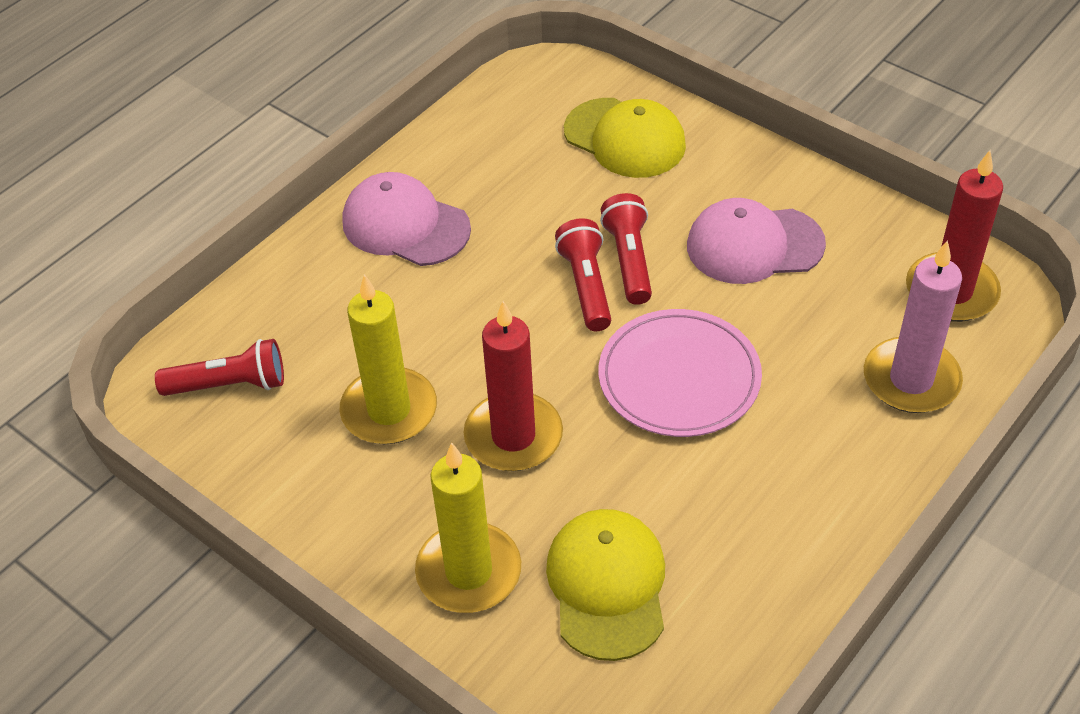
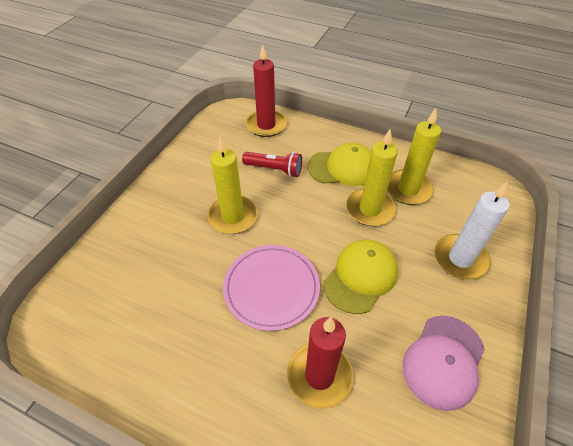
pink candle: 1 -> 0
pink cap: 2 -> 1
red flashlight: 3 -> 1
white candle: 0 -> 1
yellow candle: 2 -> 3

